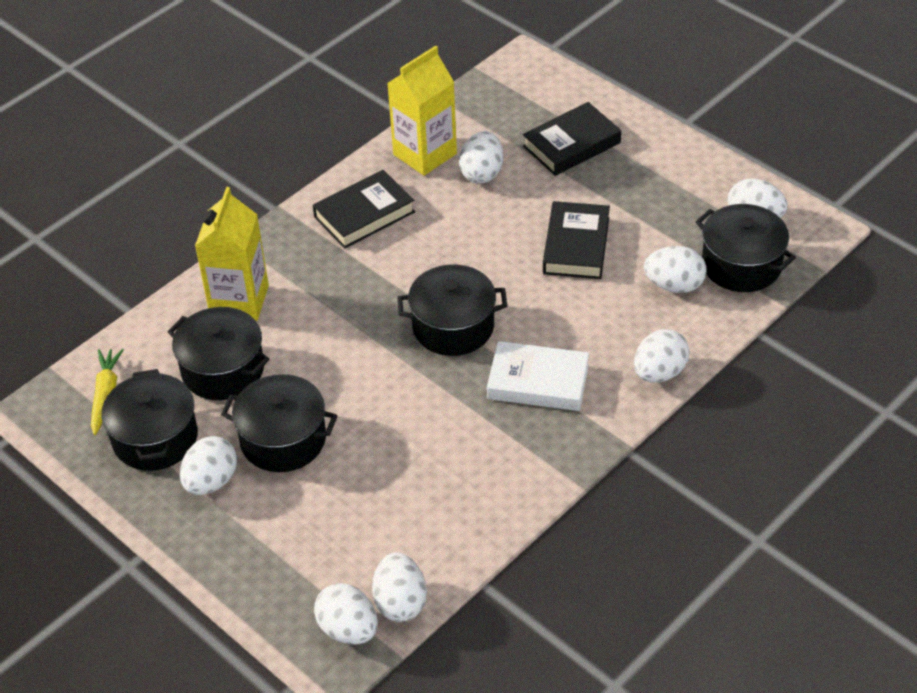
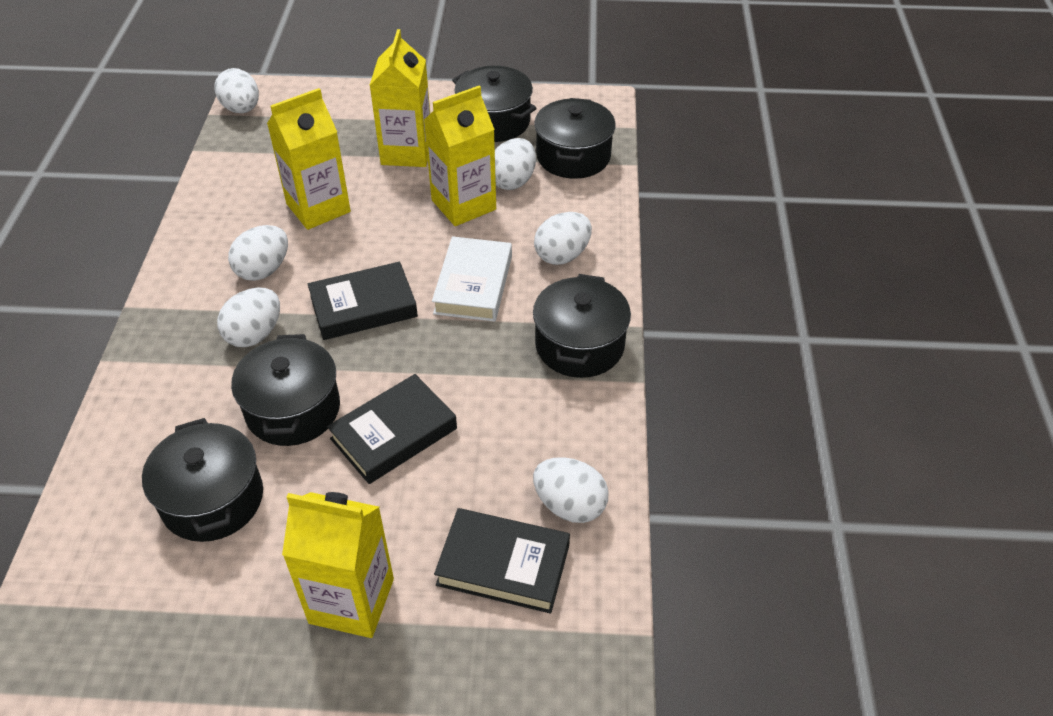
white egg: 7 -> 6
yellow carrot: 1 -> 0
yellow carton: 2 -> 4

